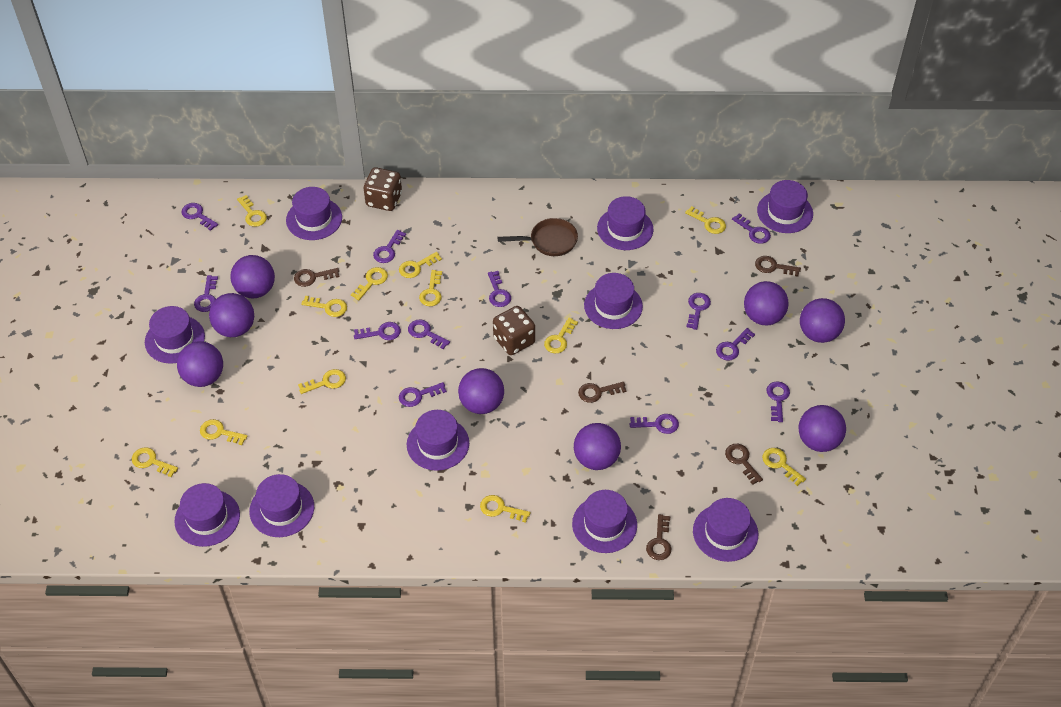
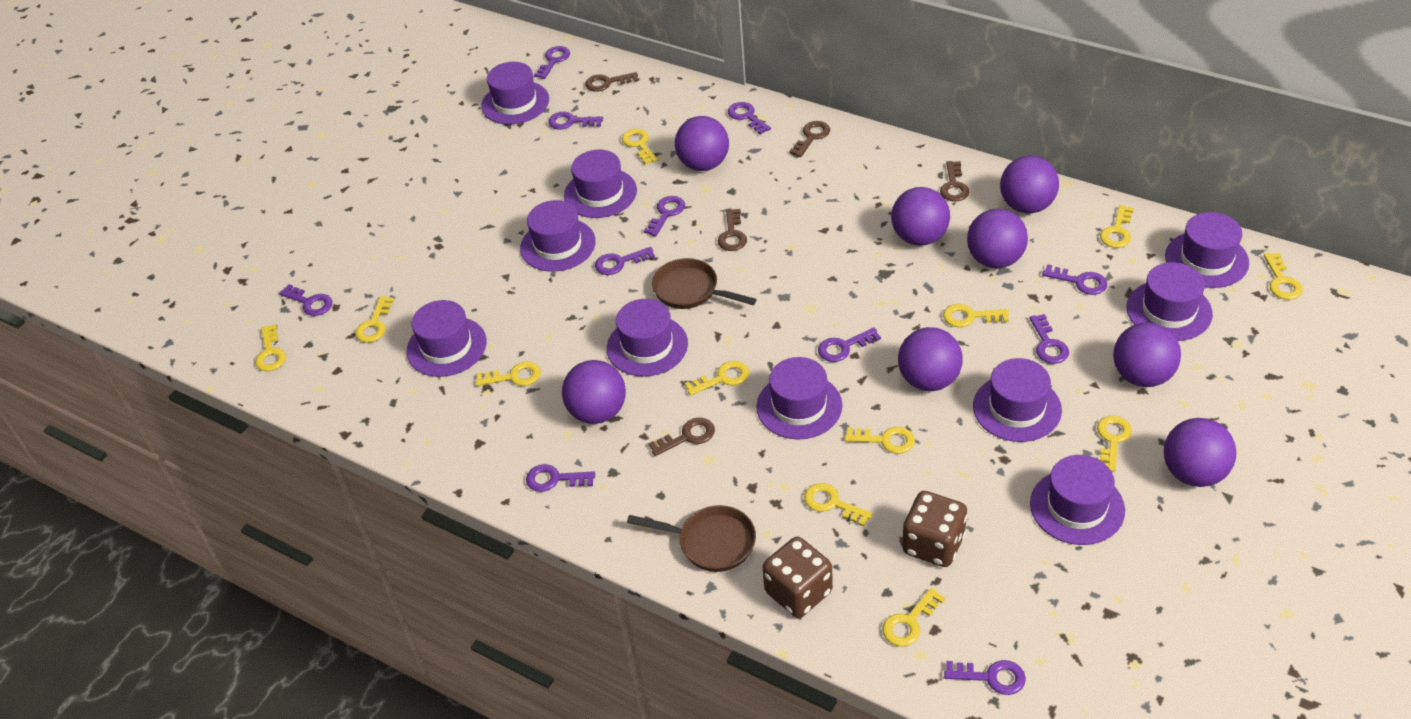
brown pan: 1 -> 2
purple key: 12 -> 11

